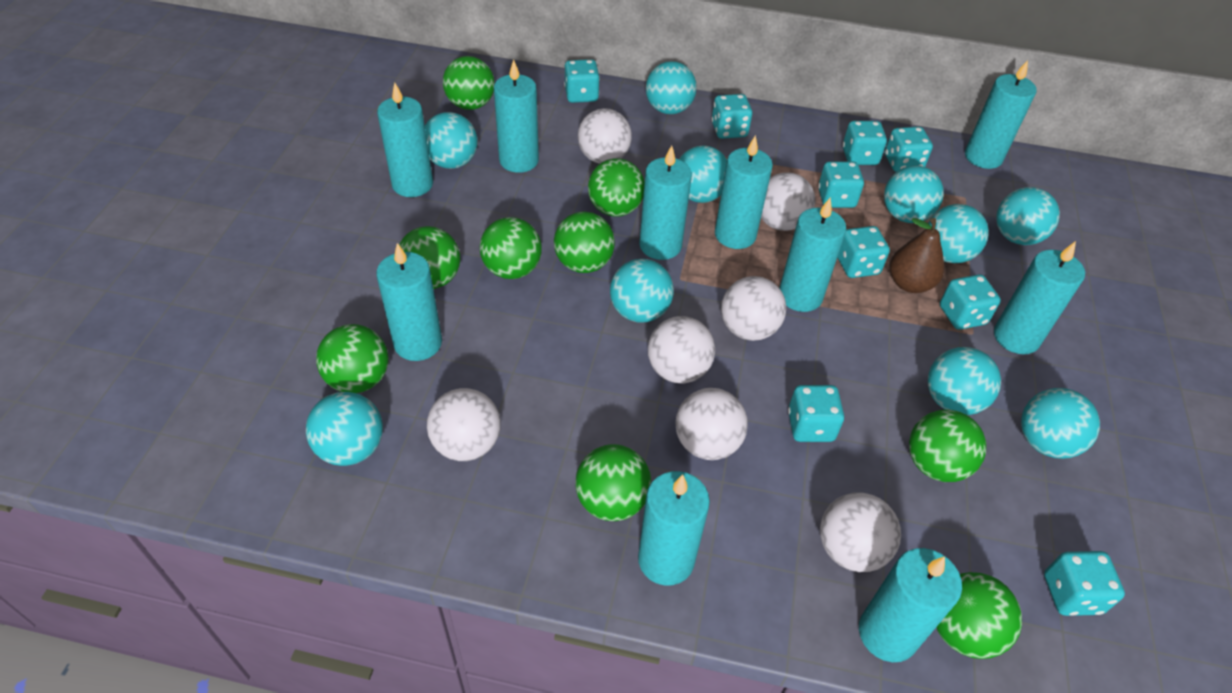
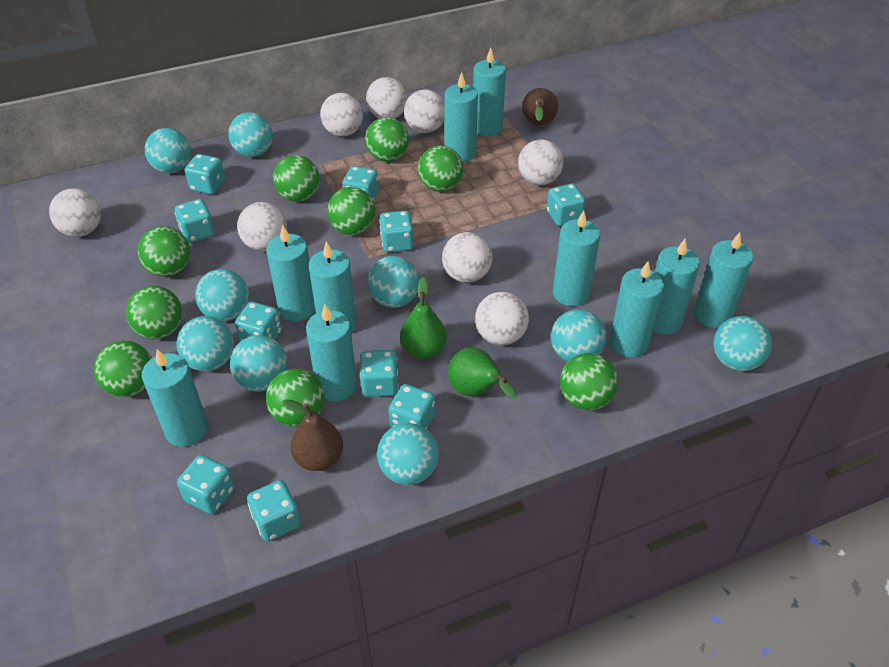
brown pear: 1 -> 2
green pear: 0 -> 2
turquoise ball: 10 -> 9
turquoise dice: 9 -> 10
white ball: 7 -> 8

